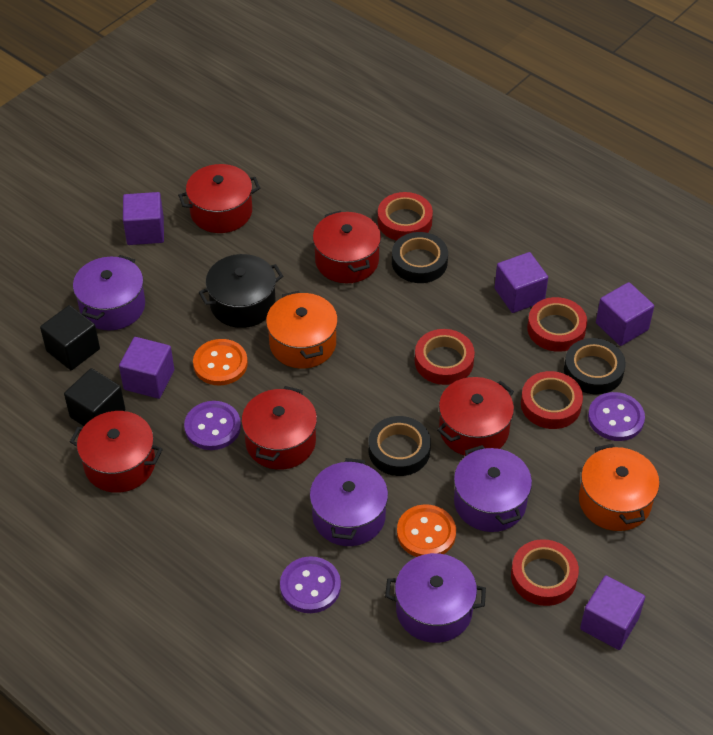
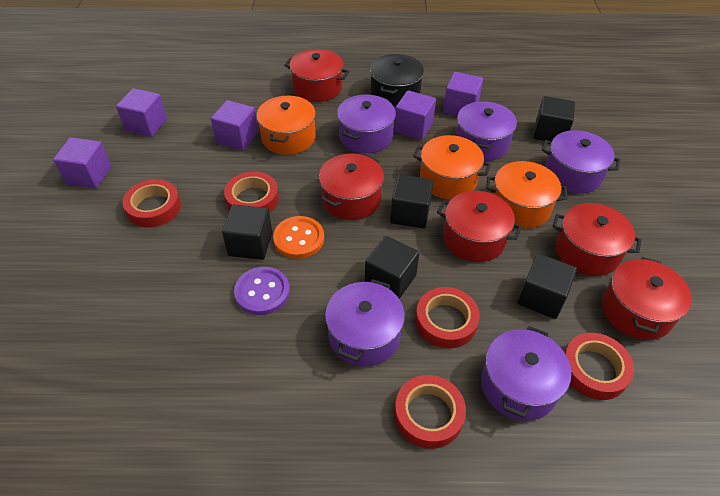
black cube: 2 -> 5
black tape: 3 -> 0
orange button: 2 -> 1
orange pot: 2 -> 3
purple button: 3 -> 1
purple pot: 4 -> 5

